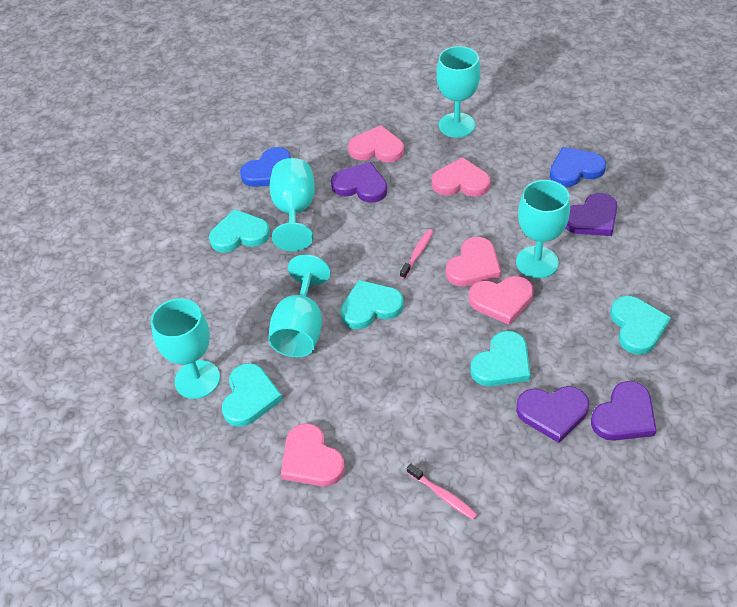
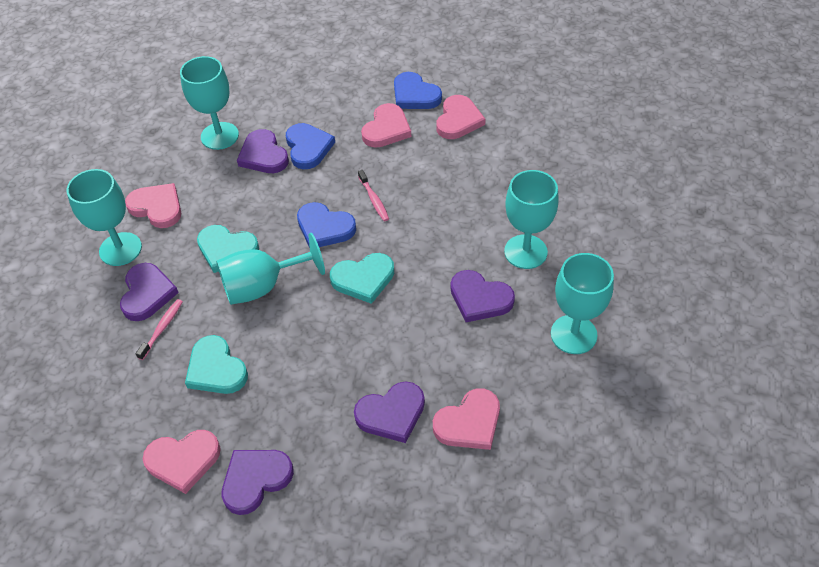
blue heart: 2 -> 3
purple heart: 4 -> 5
turquoise heart: 5 -> 3

